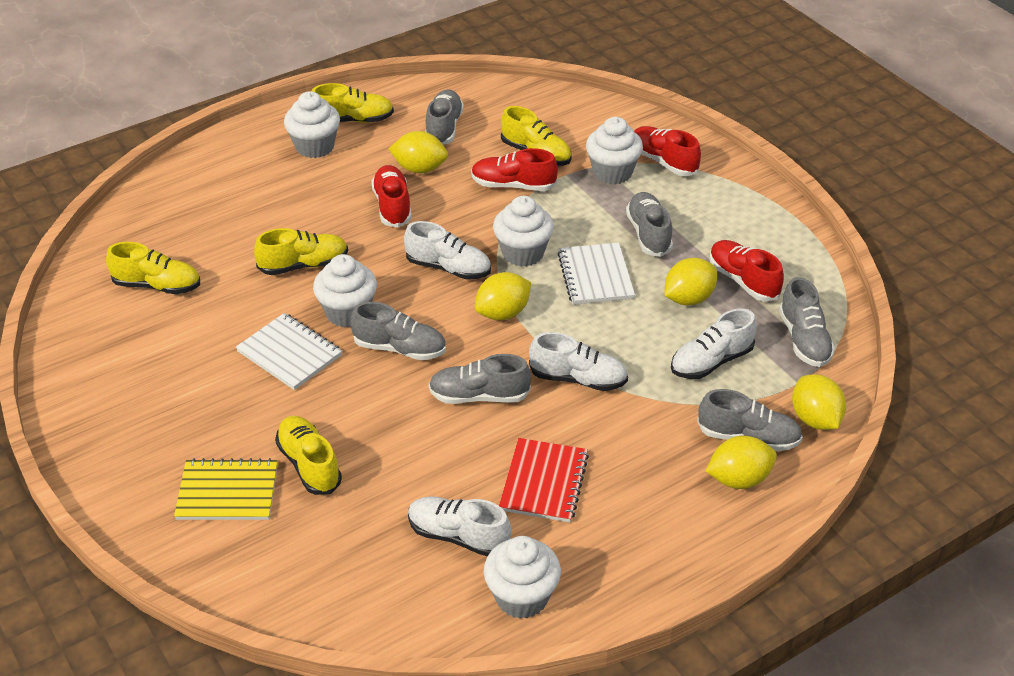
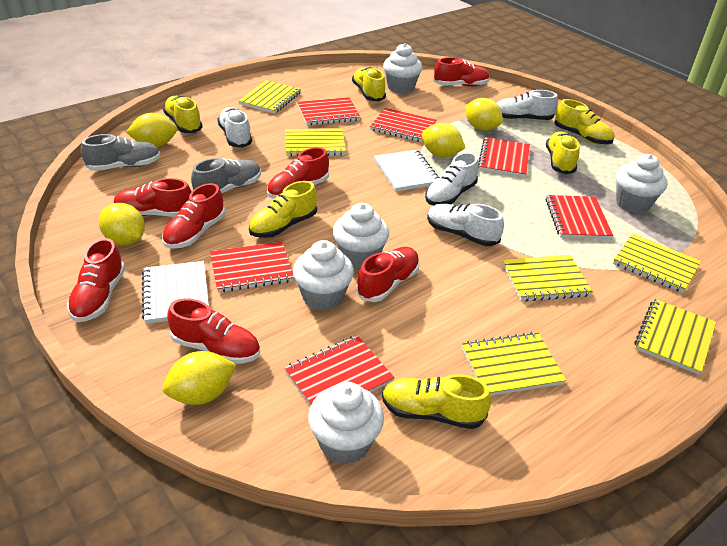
grey shoe: 6 -> 2
red notebook: 1 -> 6
red shoe: 4 -> 7
yellow notebook: 1 -> 6
yellow shoe: 5 -> 6

